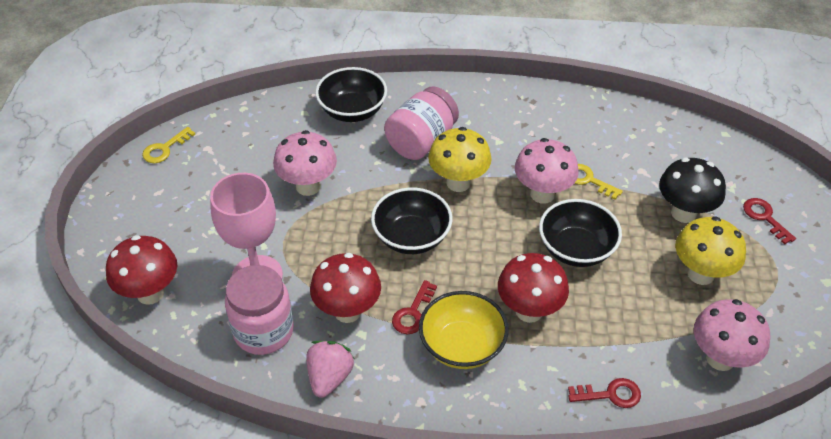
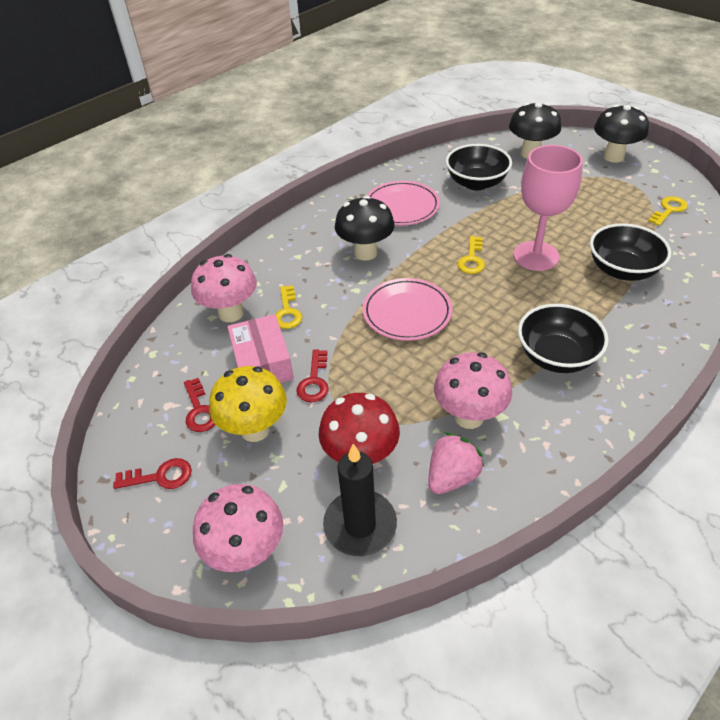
black candle: 0 -> 1
black mushroom: 1 -> 3
pink box: 0 -> 1
pink jar: 2 -> 0
pink plate: 0 -> 2
red mushroom: 3 -> 1
yellow bowl: 1 -> 0
yellow key: 2 -> 3
yellow mushroom: 2 -> 1

